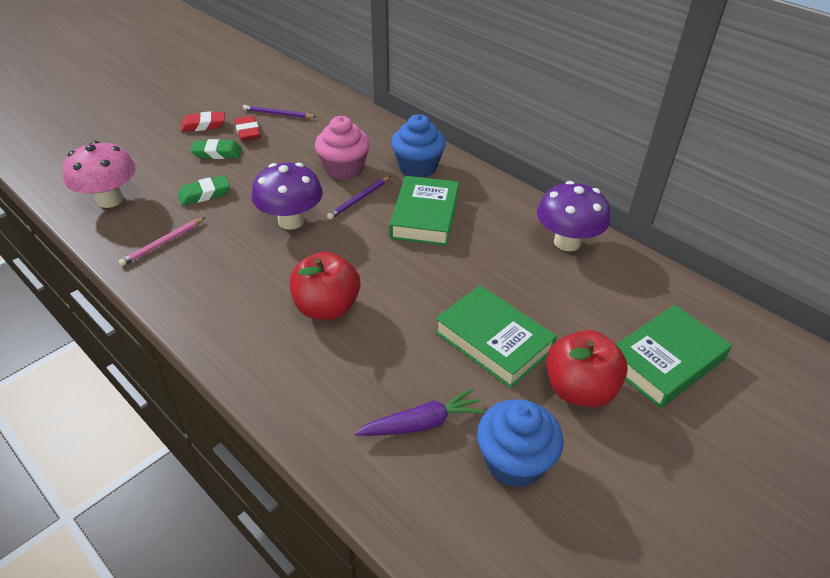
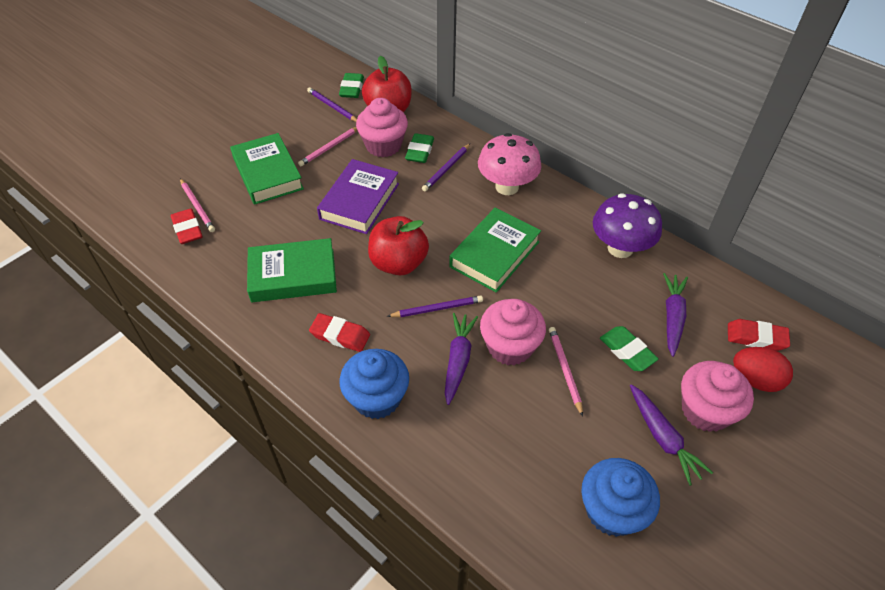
green eraser: 2 -> 3
pink cupcake: 1 -> 3
pink pencil: 1 -> 3
purple book: 0 -> 1
purple carrot: 1 -> 3
purple mushroom: 2 -> 1
purple pencil: 2 -> 3
red egg: 0 -> 1
red eraser: 2 -> 3

